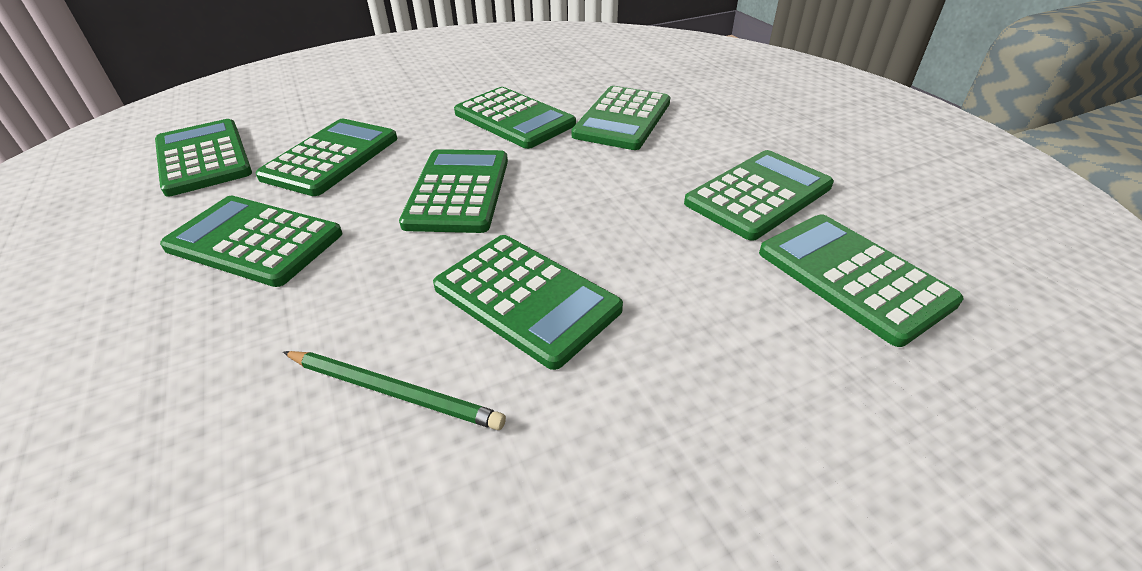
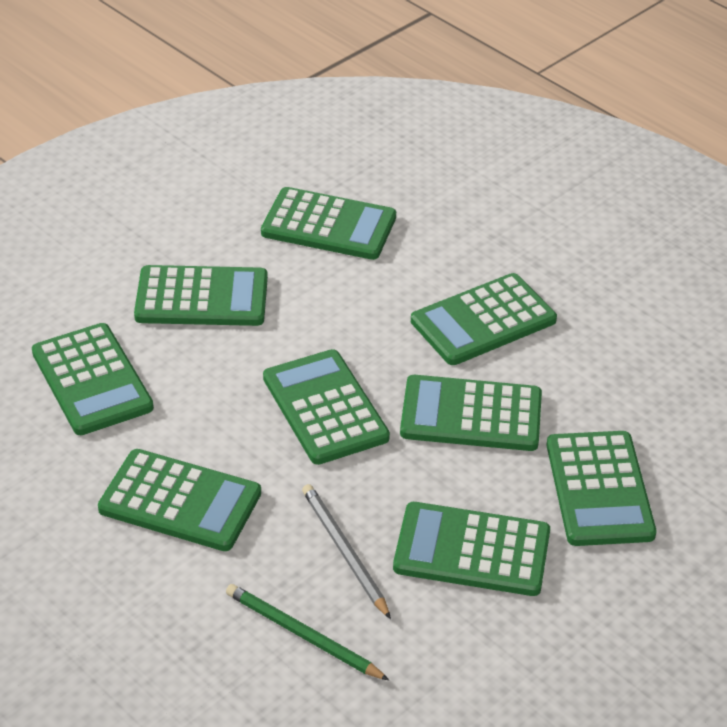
grey pencil: 0 -> 1

